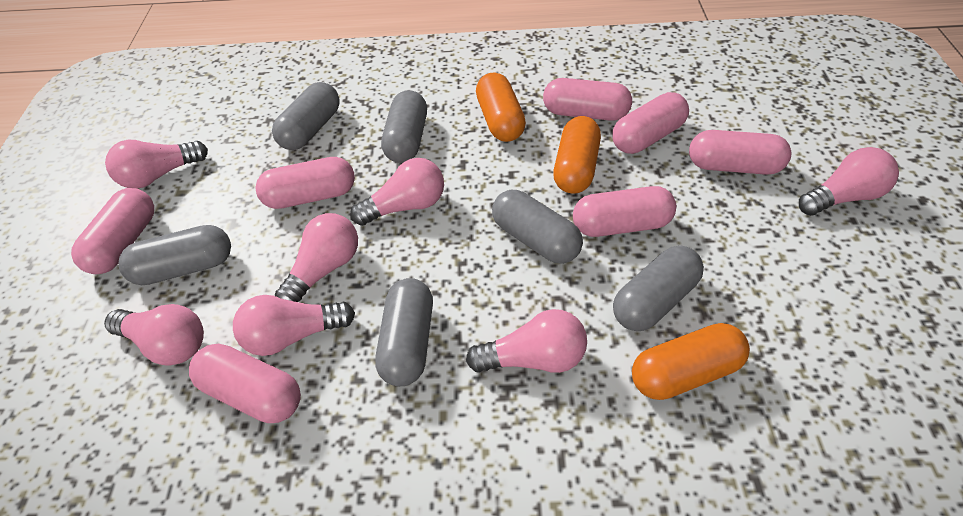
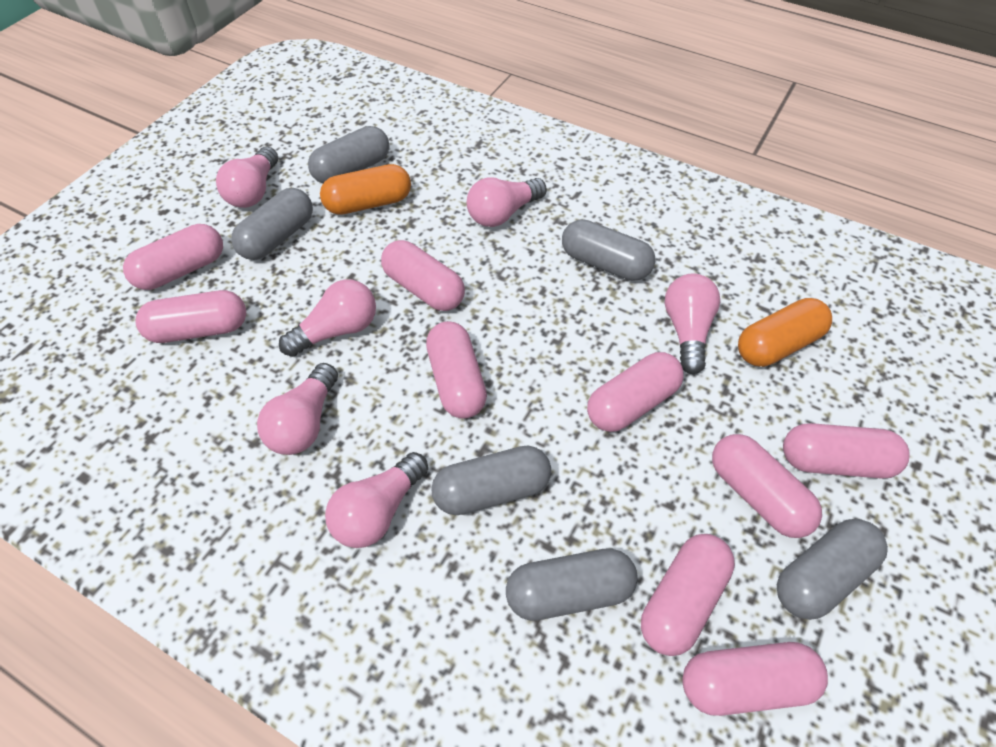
orange capsule: 3 -> 2
pink capsule: 7 -> 9
pink light bulb: 7 -> 6

